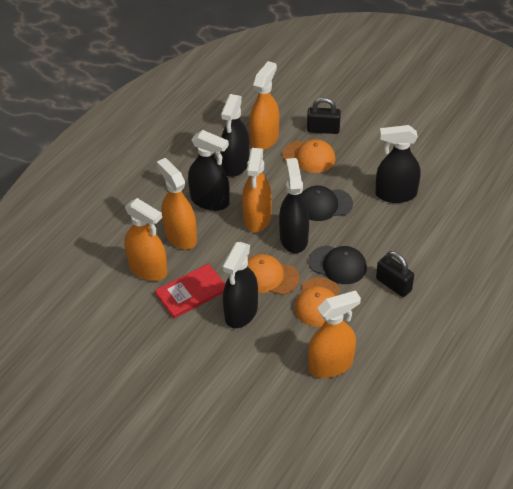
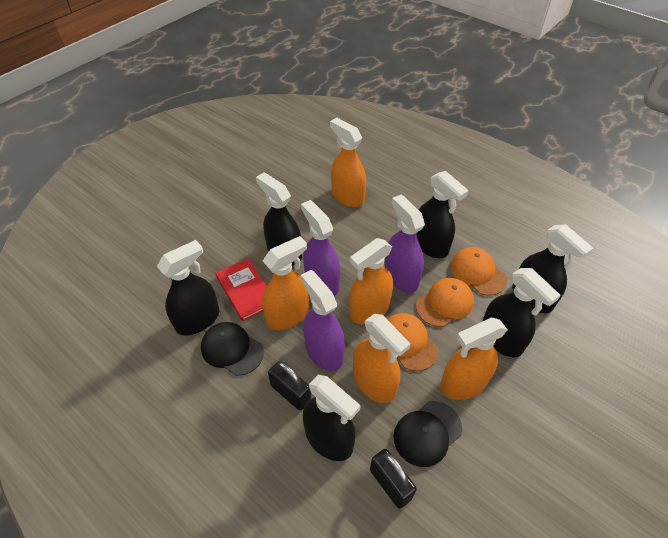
black spray bottle: 5 -> 6
purple spray bottle: 0 -> 3

